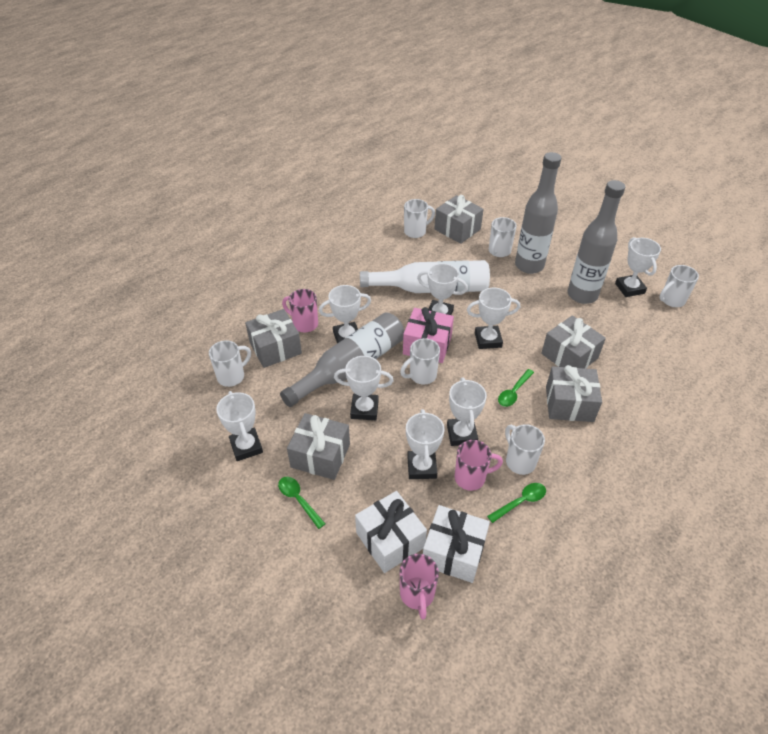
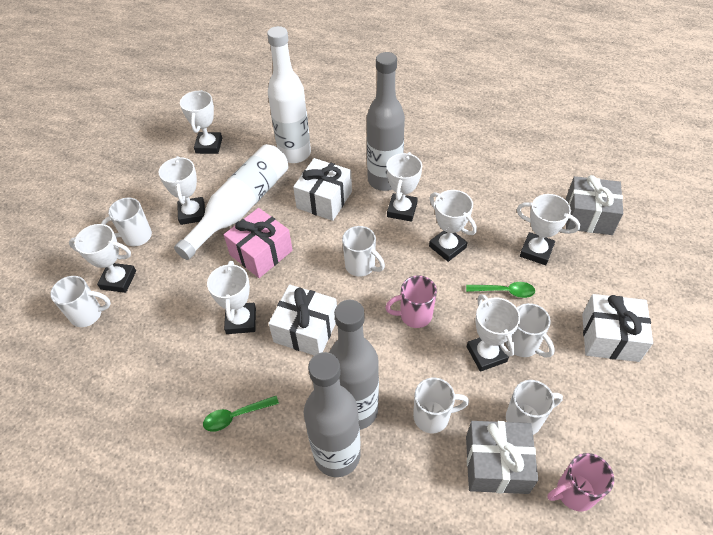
green spoon: 3 -> 2
grey gift: 5 -> 2
pink mug: 3 -> 2
white bottle: 1 -> 2
white gift: 2 -> 3

